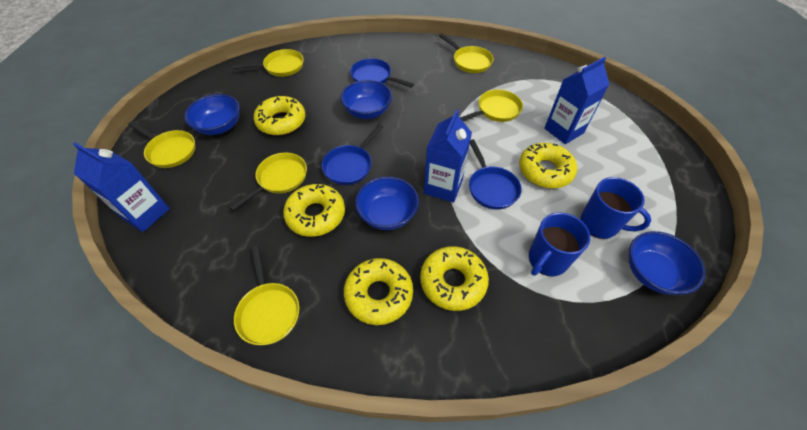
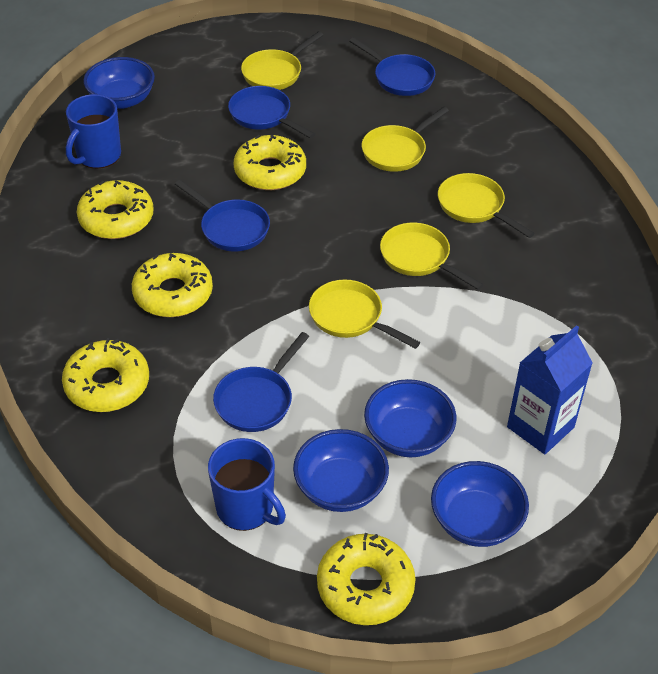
blue carton: 3 -> 1
blue pan: 3 -> 4
yellow pan: 6 -> 5

